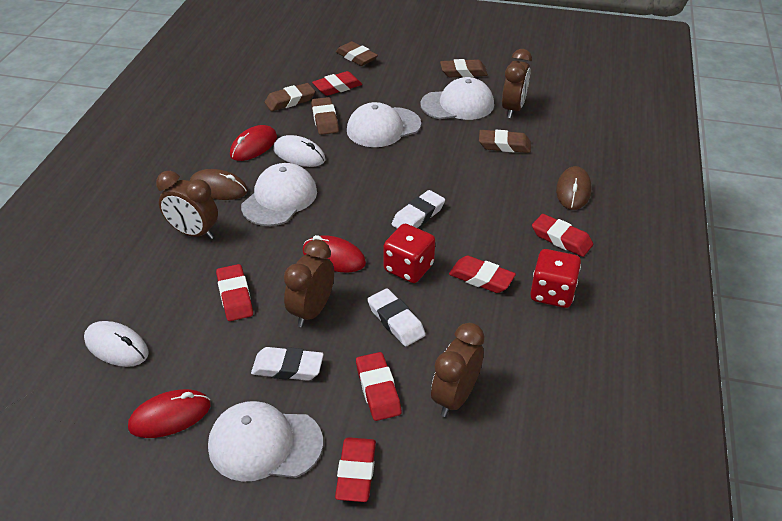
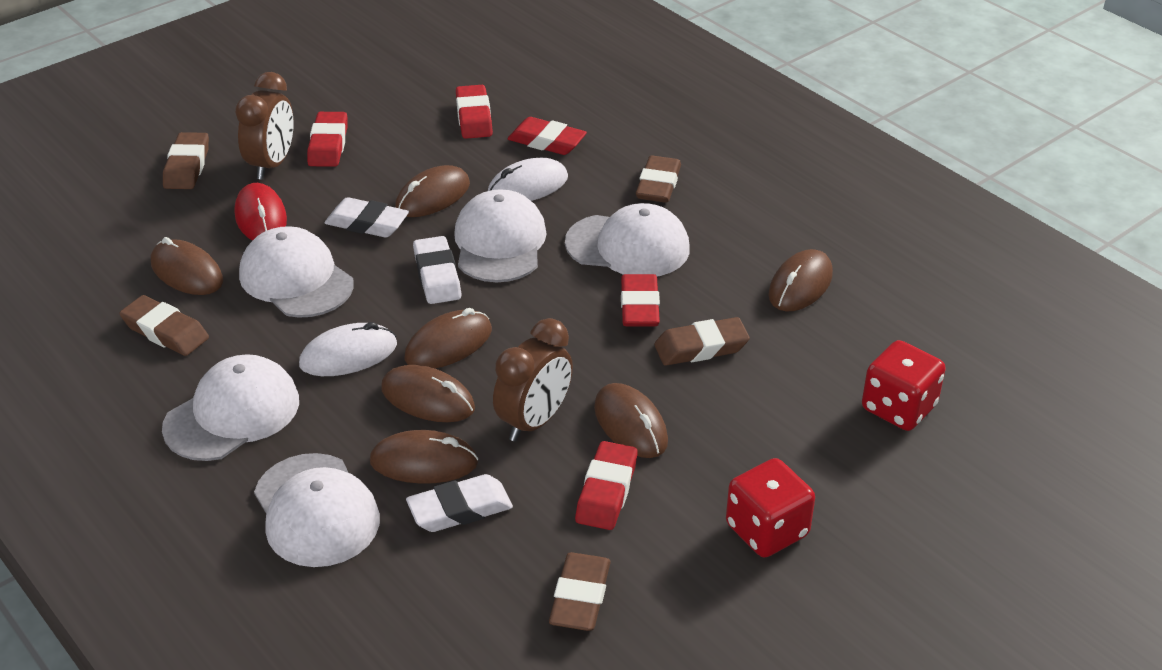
brown clock: 4 -> 2
brown mouse: 2 -> 7
red eraser: 6 -> 5
red mouse: 3 -> 1
white cap: 4 -> 5

